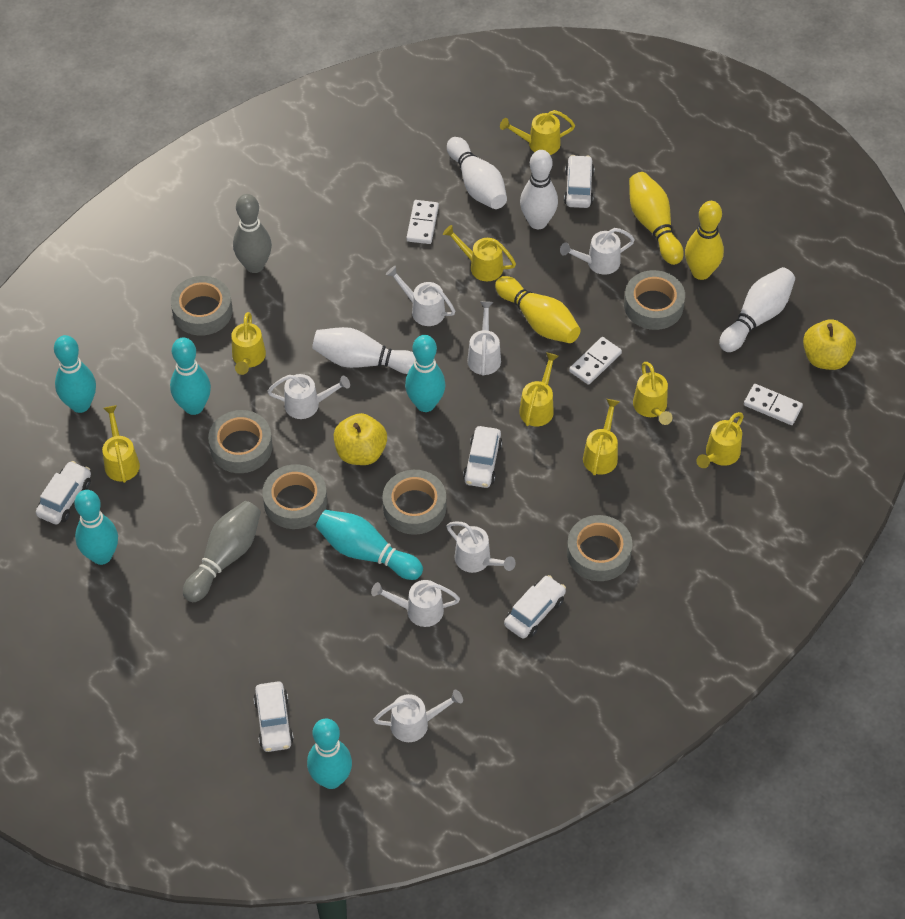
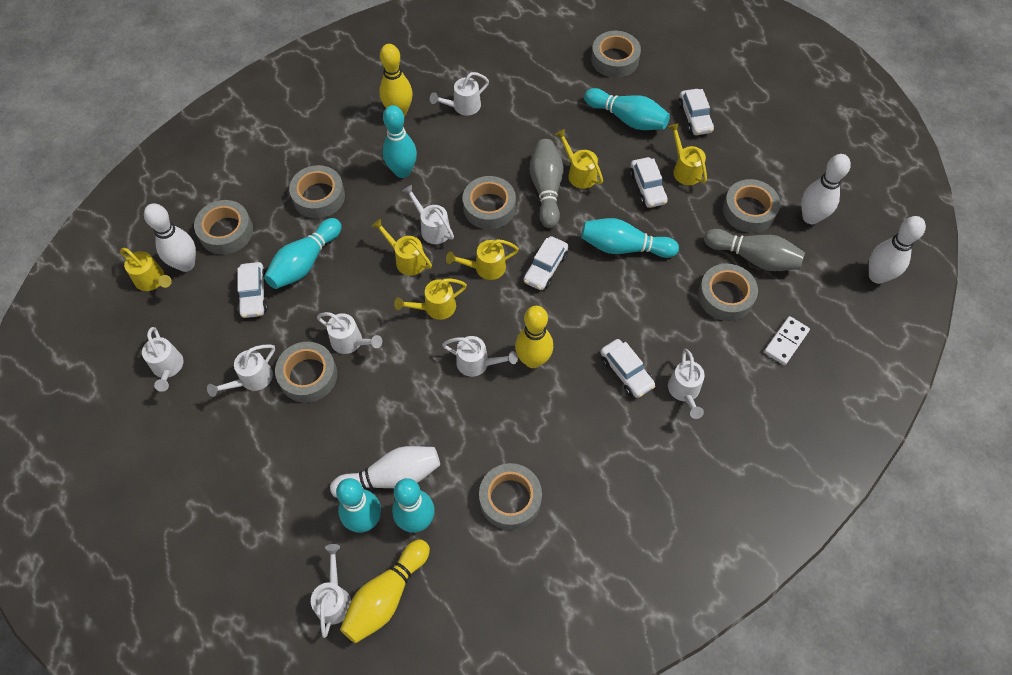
grey tape: 6 -> 8
white domino: 3 -> 1
white watering can: 7 -> 8
yellow apple: 2 -> 0
yellow watering can: 8 -> 6

